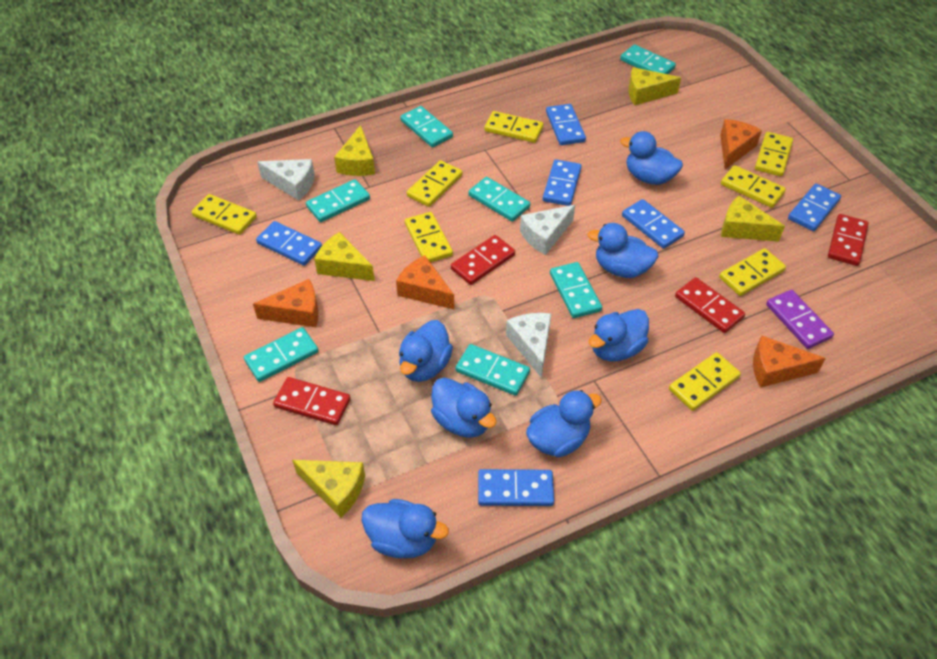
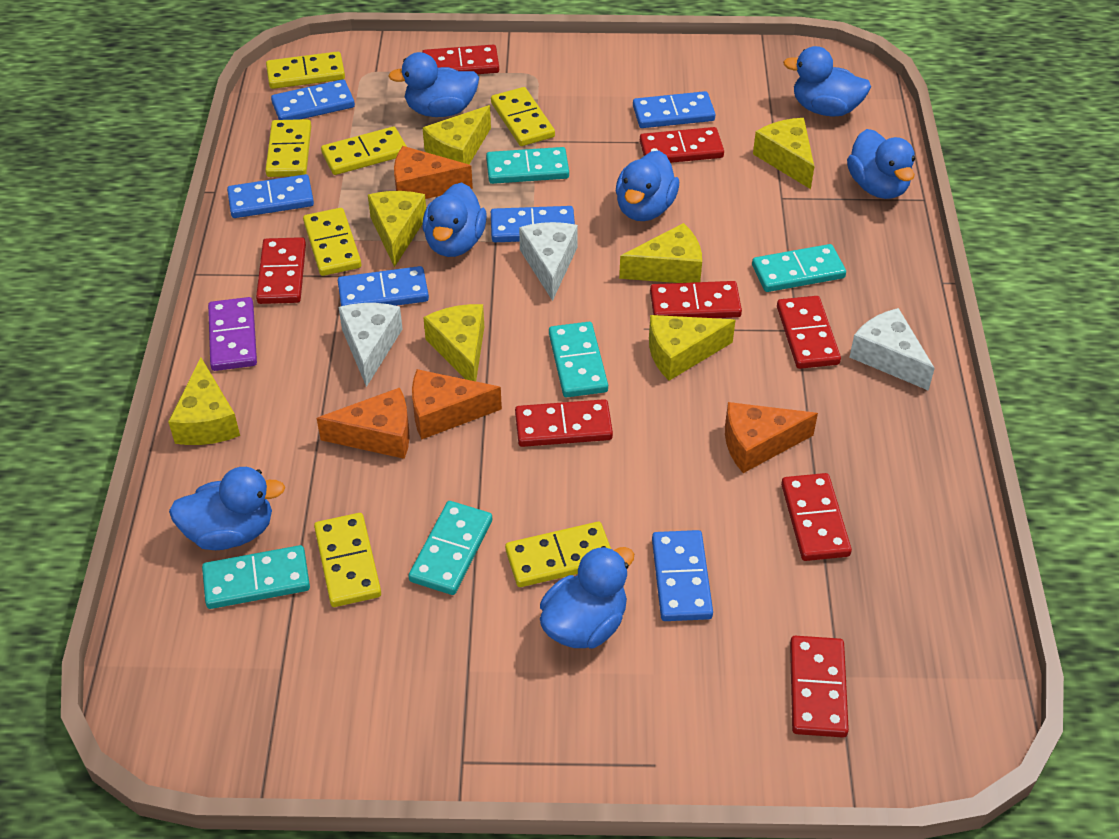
red domino: 4 -> 8
turquoise domino: 7 -> 5
yellow cheese: 5 -> 7
yellow domino: 8 -> 7

